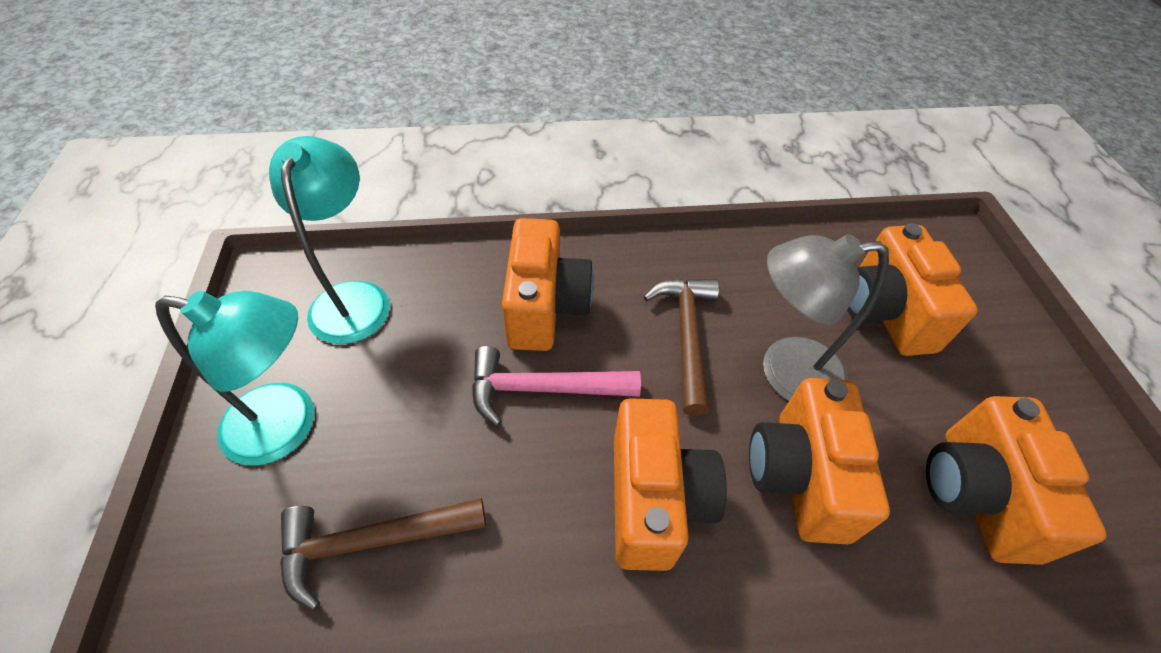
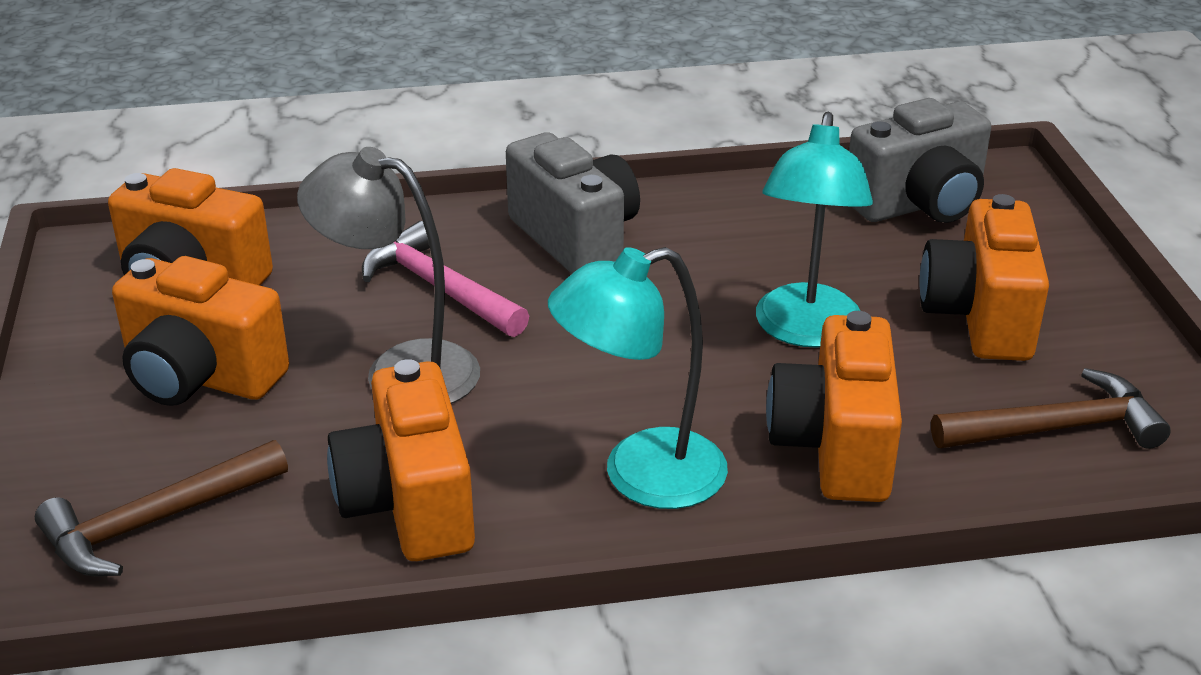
grey camera: 0 -> 2

